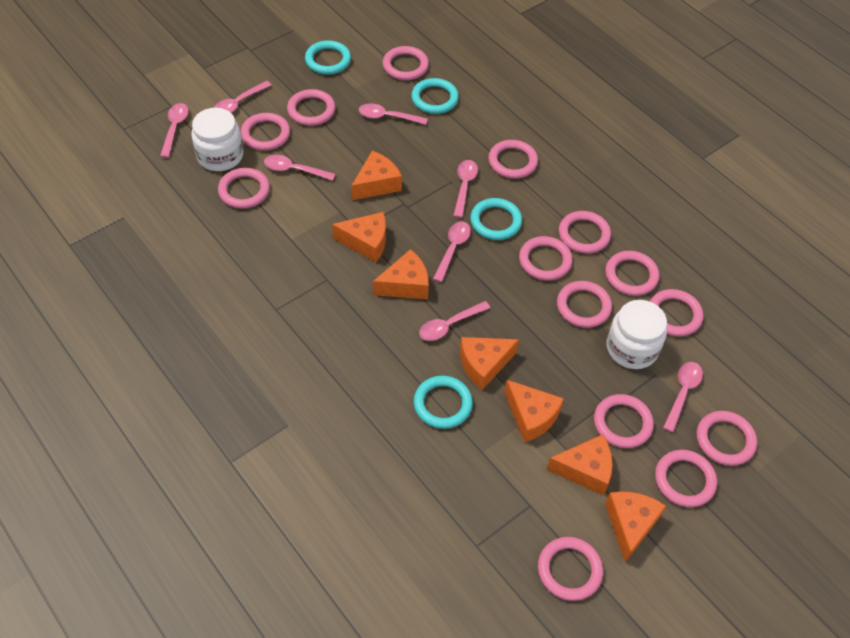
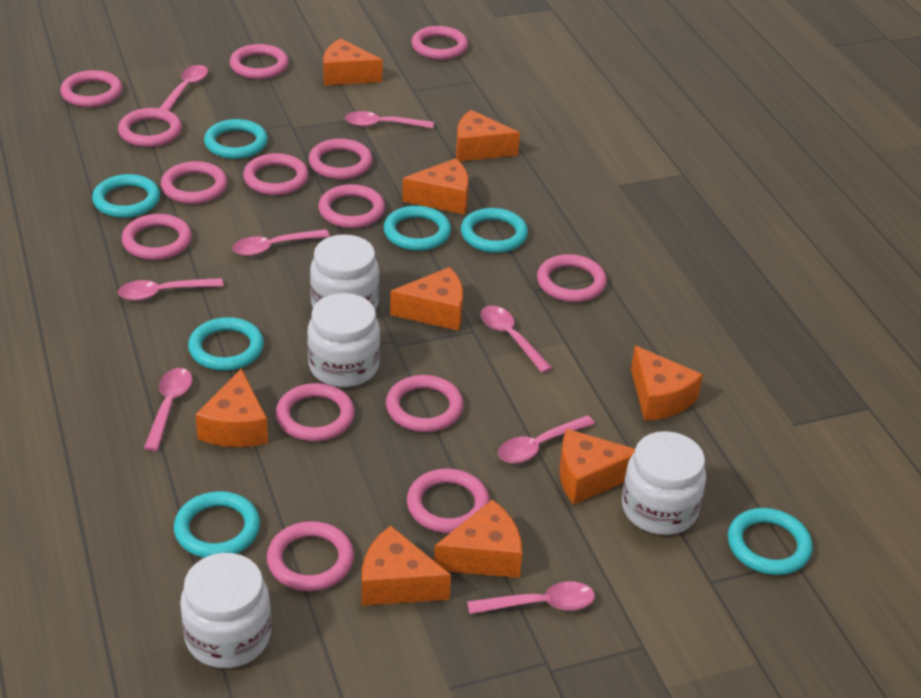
orange cheese: 7 -> 9
turquoise ring: 4 -> 7
white jar: 2 -> 4

